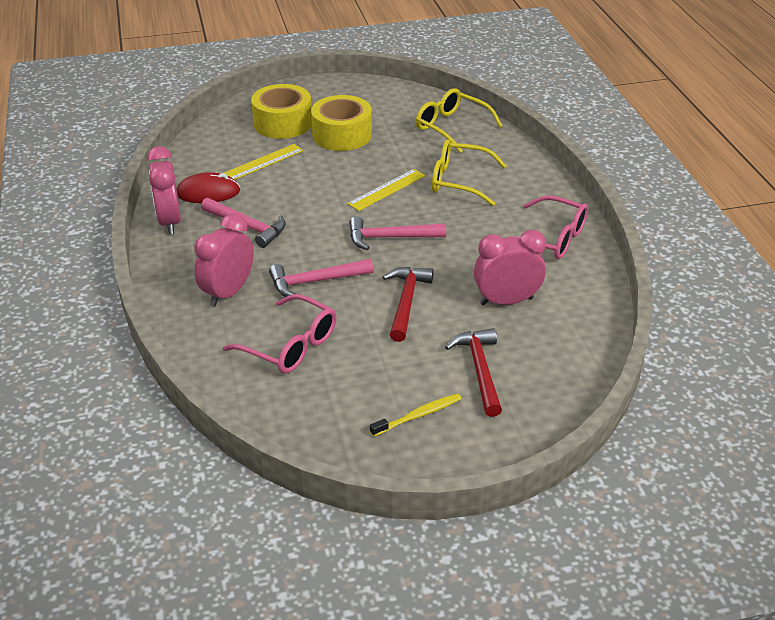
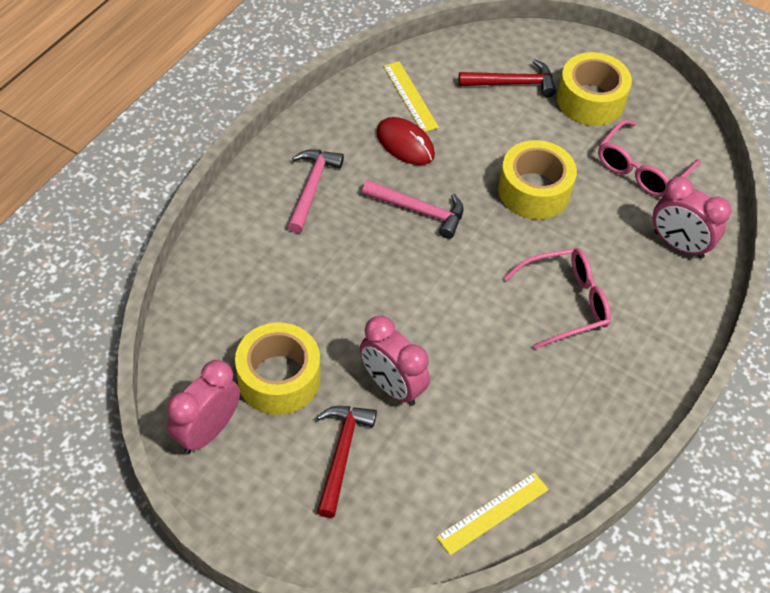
pink hammer: 3 -> 2
yellow glasses: 2 -> 0
yellow tape: 2 -> 3
yellow toothbrush: 1 -> 0

